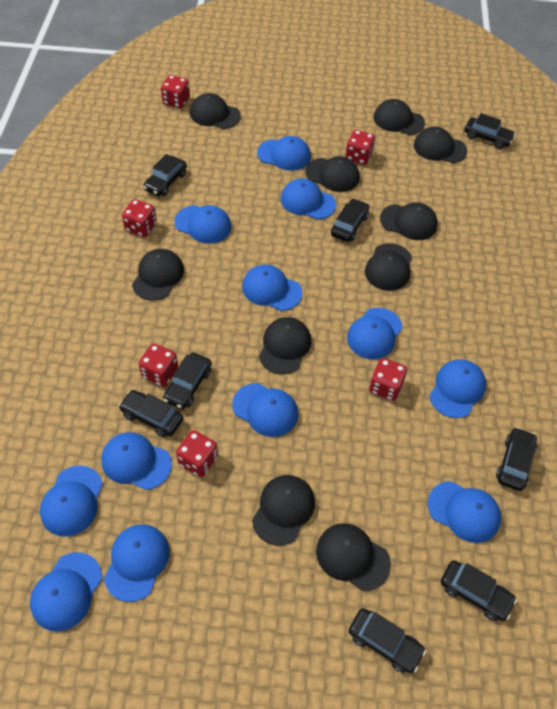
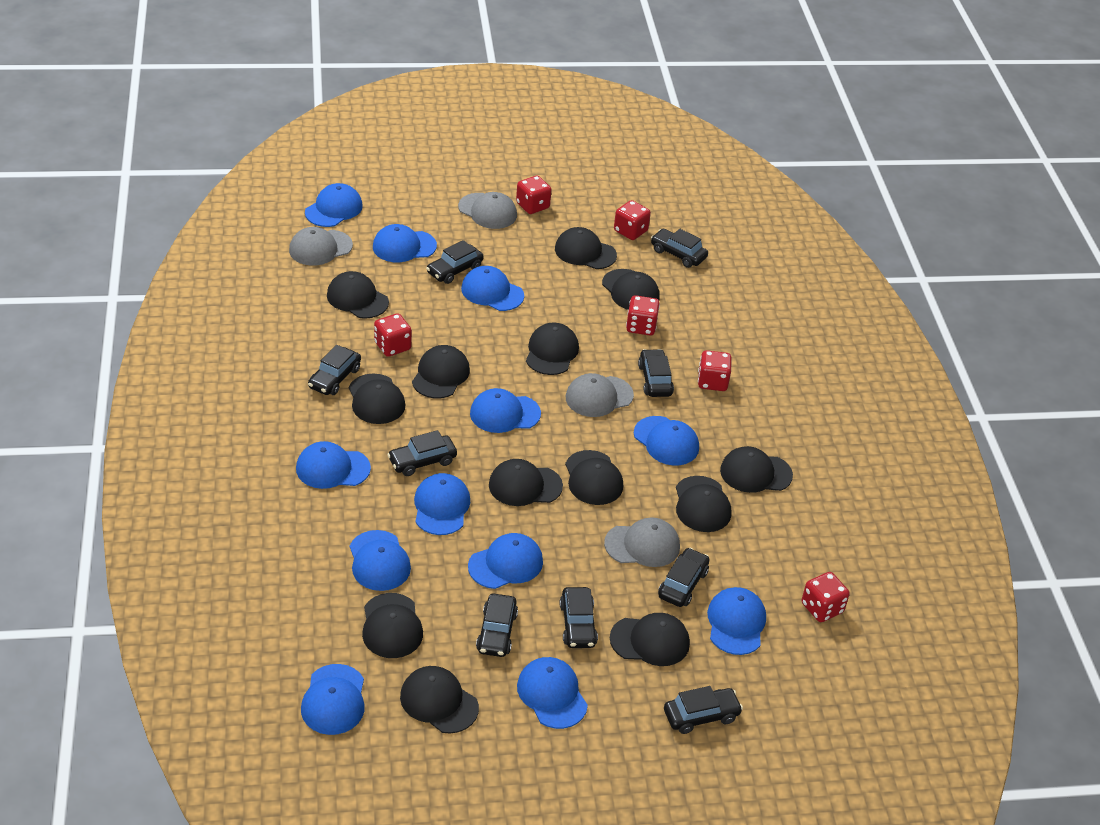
black cap: 10 -> 13
black car: 8 -> 9
grey cap: 0 -> 4

